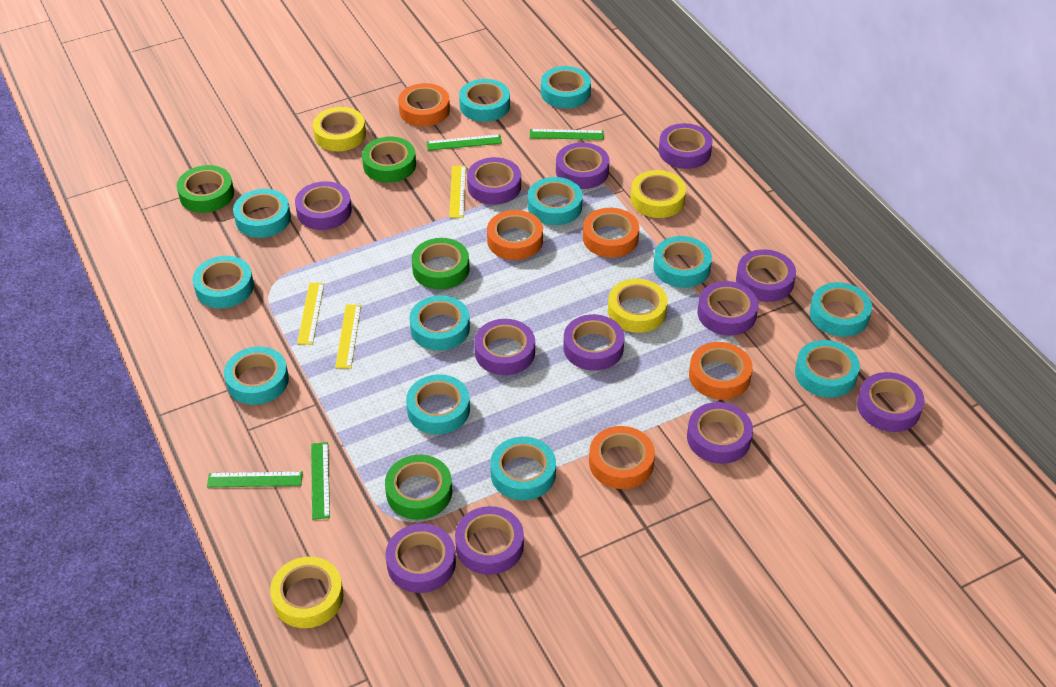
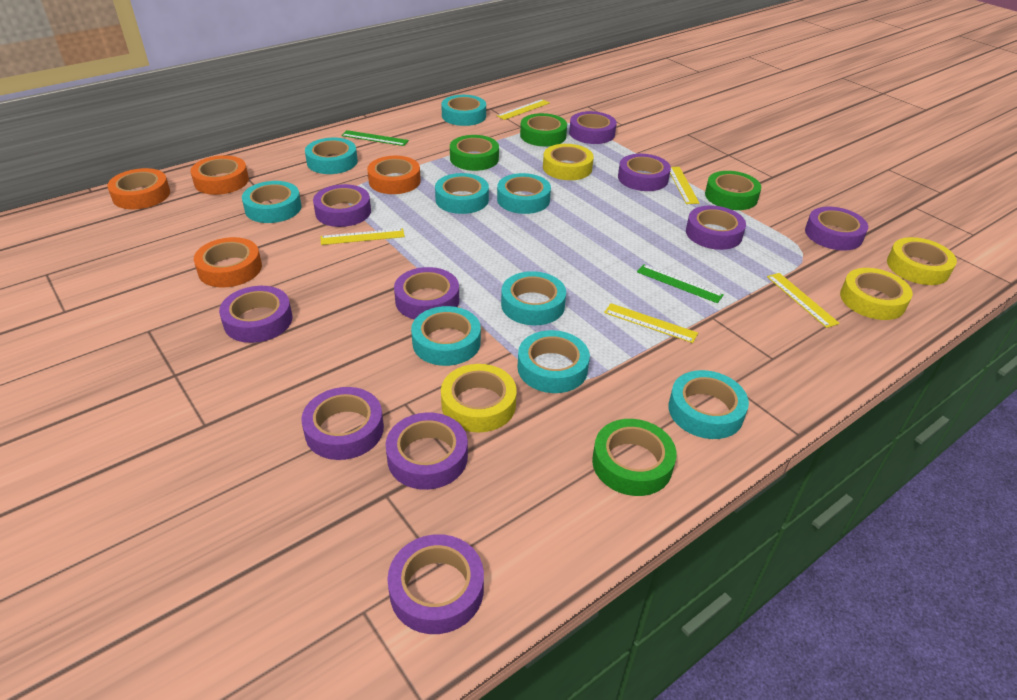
green ruler: 4 -> 2
orange tape: 5 -> 4
purple tape: 12 -> 10
turquoise tape: 12 -> 9
yellow ruler: 3 -> 5

